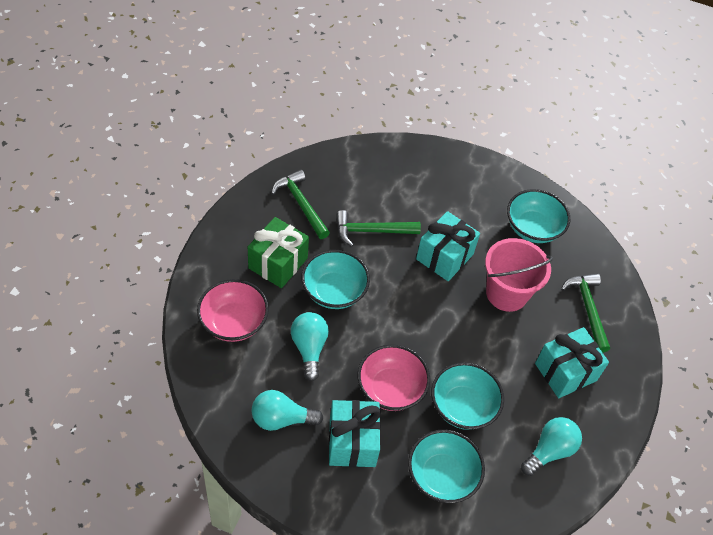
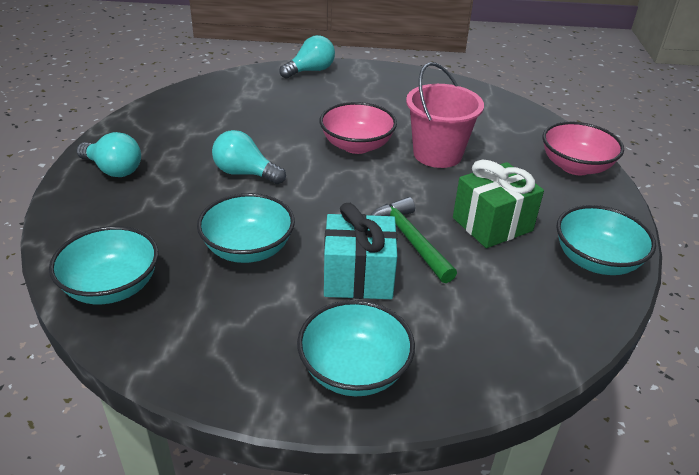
green hammer: 3 -> 1
turquoise gift: 3 -> 1

